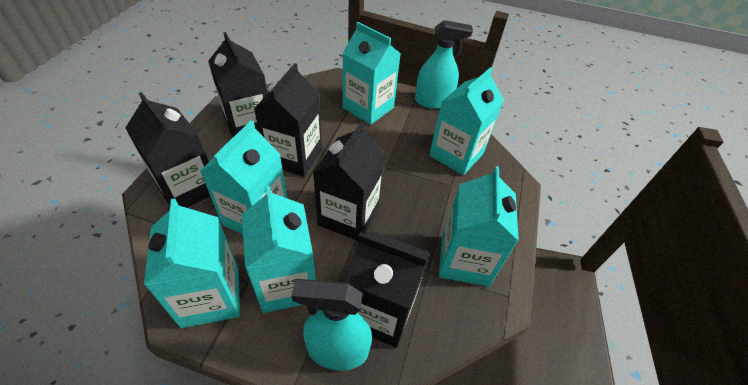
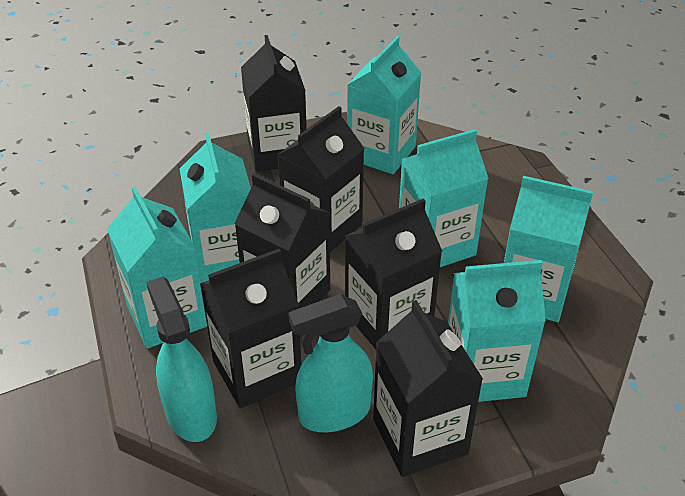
black carton: 5 -> 6

